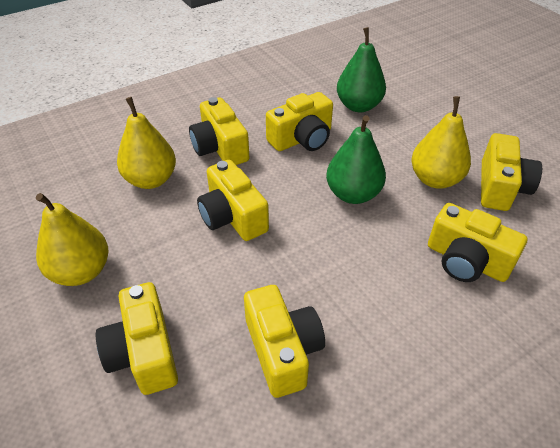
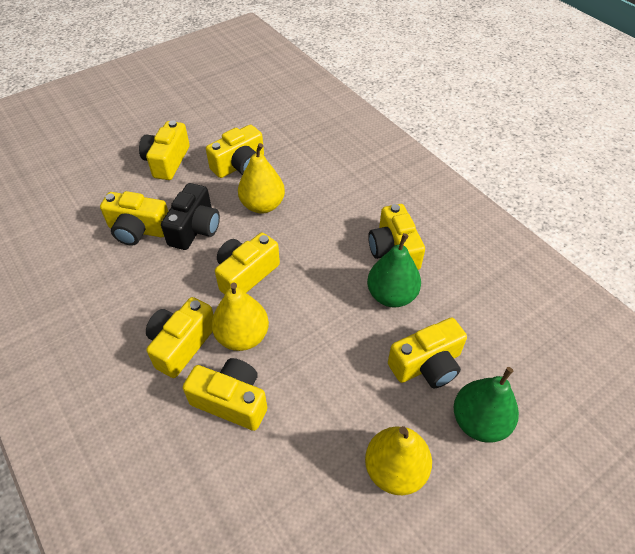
black camera: 0 -> 1
yellow camera: 7 -> 8

